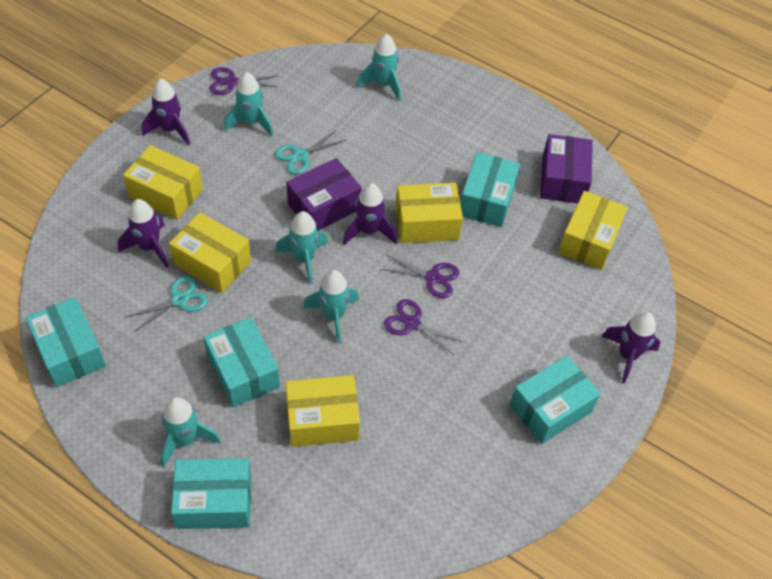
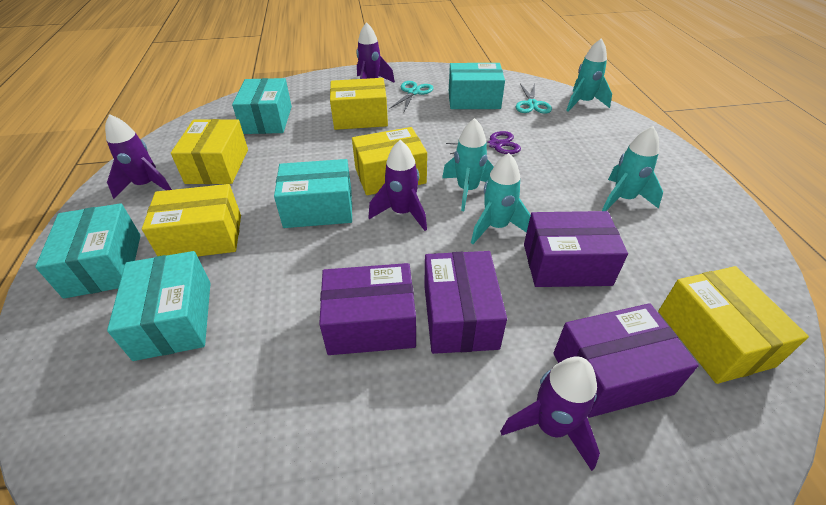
purple box: 2 -> 4
purple scissors: 3 -> 1
turquoise rocket: 5 -> 4

